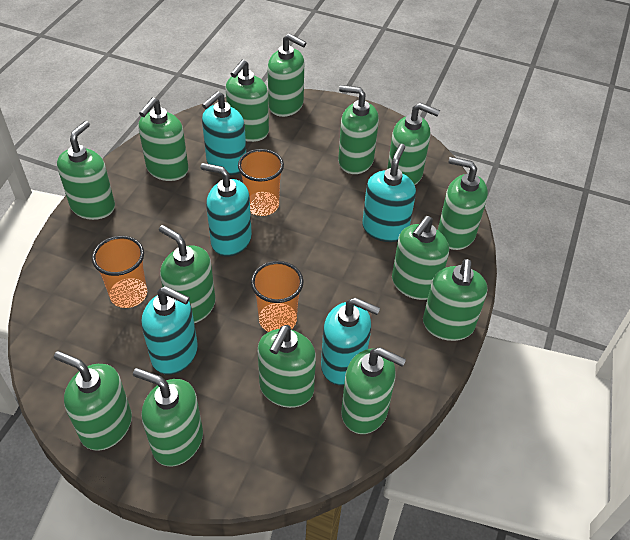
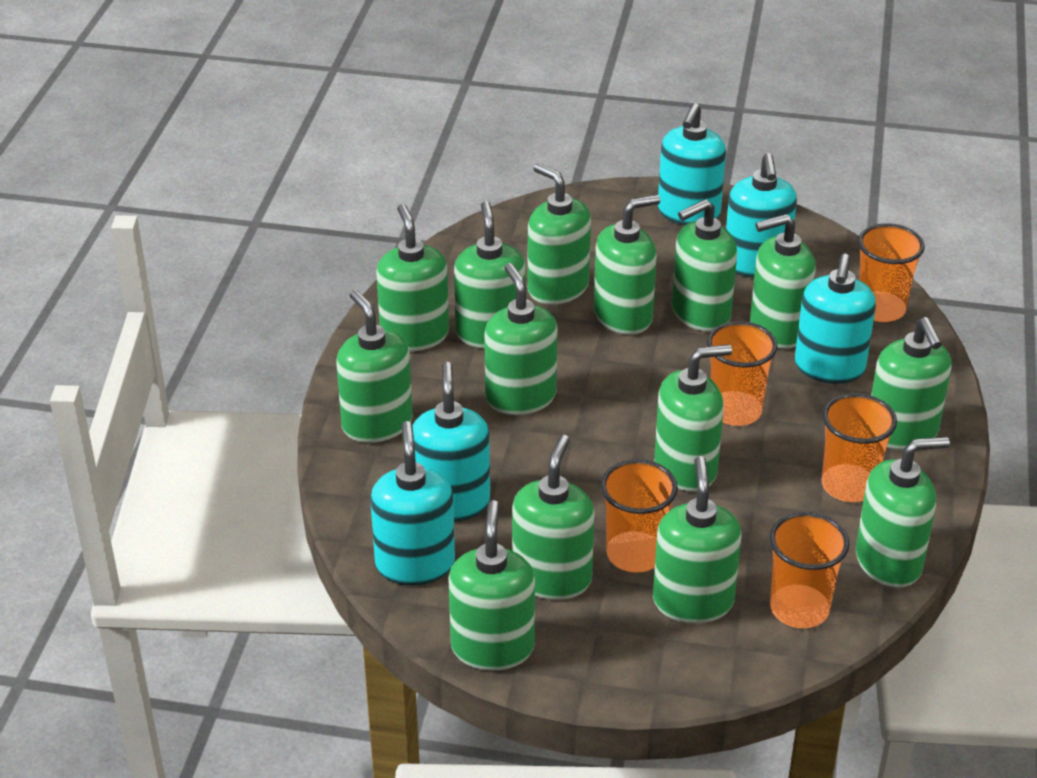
orange cup: 3 -> 5

